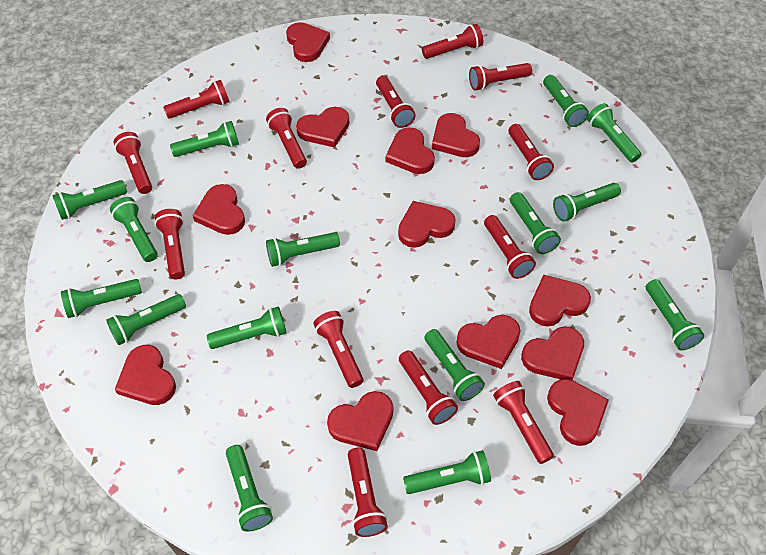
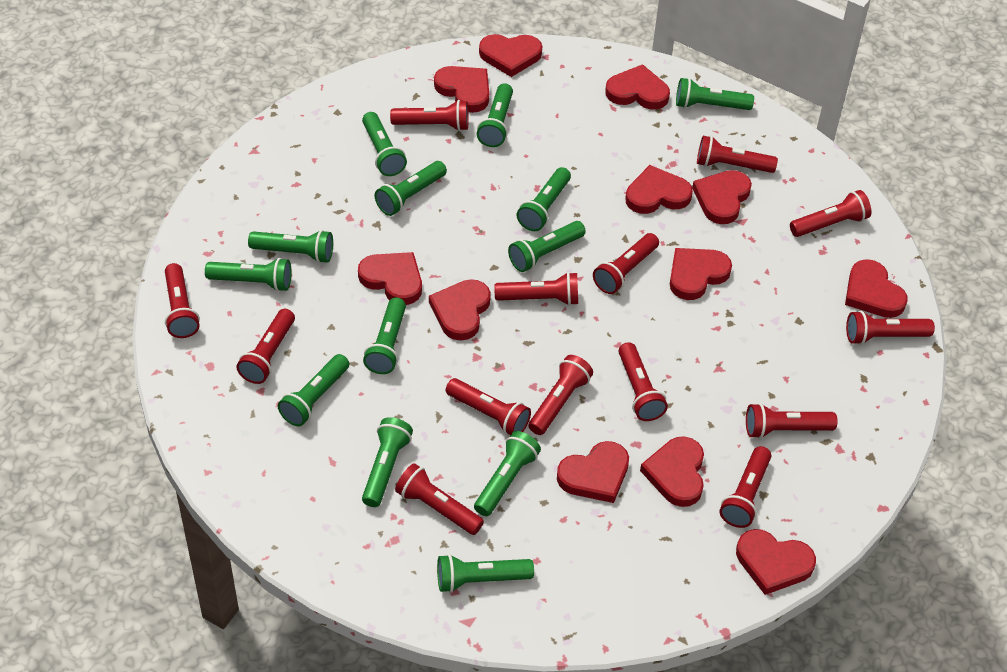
green flashlight: 15 -> 13
red flashlight: 13 -> 14

